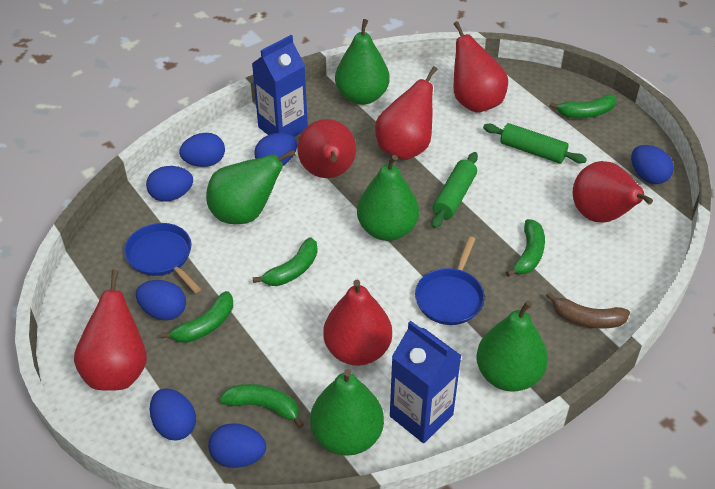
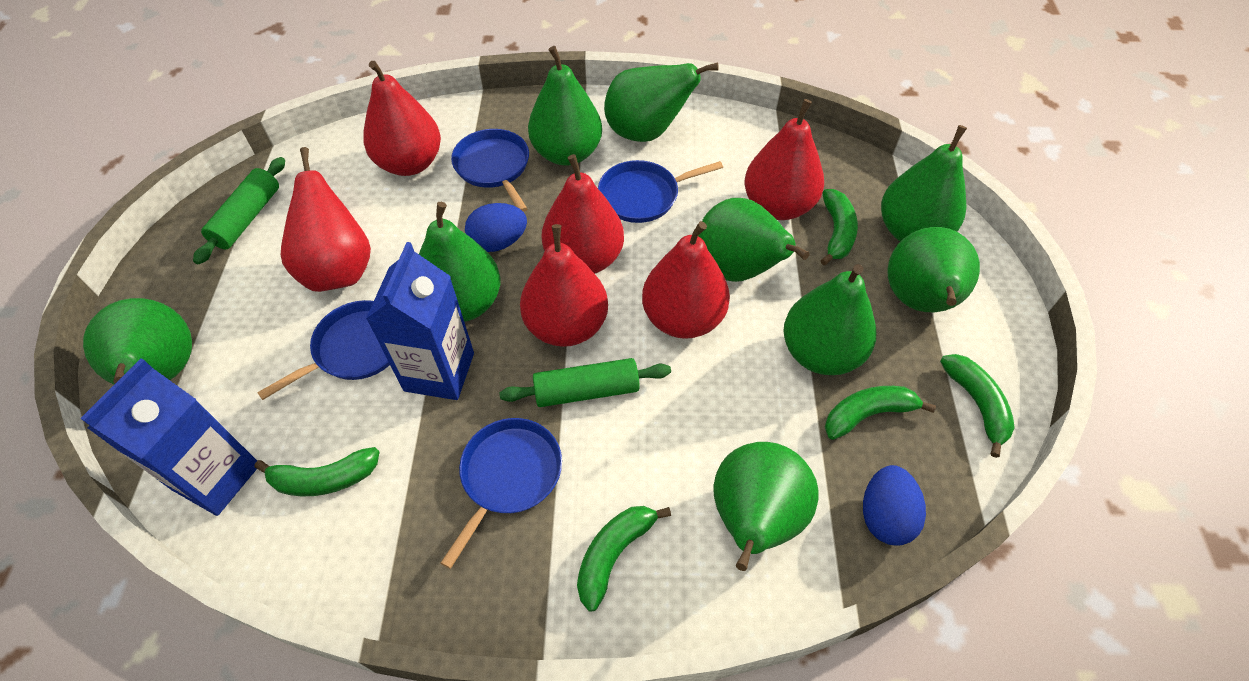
blue egg: 7 -> 2
blue pan: 2 -> 4
brown banana: 1 -> 0
green pear: 5 -> 9

